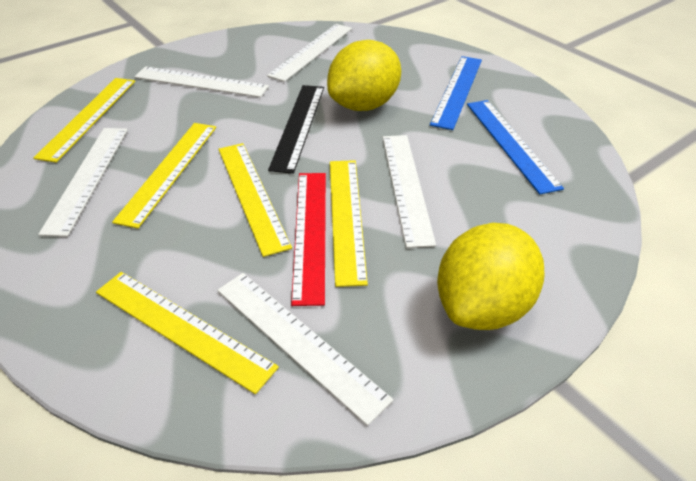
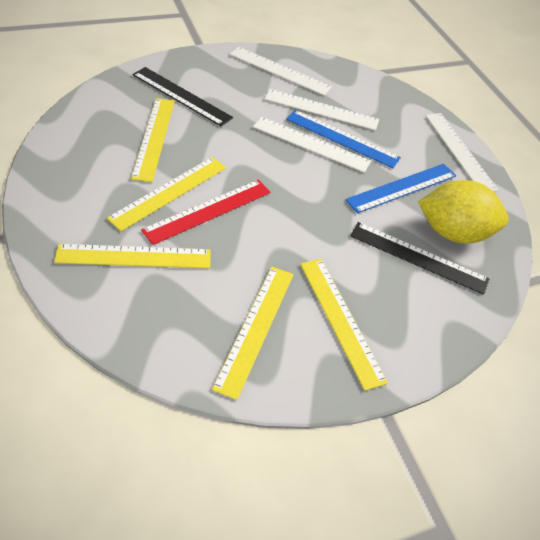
black ruler: 1 -> 2
white ruler: 5 -> 4
yellow lemon: 2 -> 1

